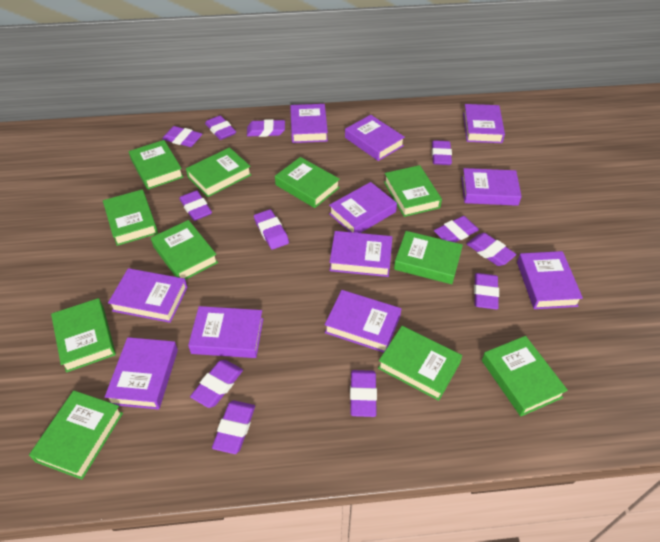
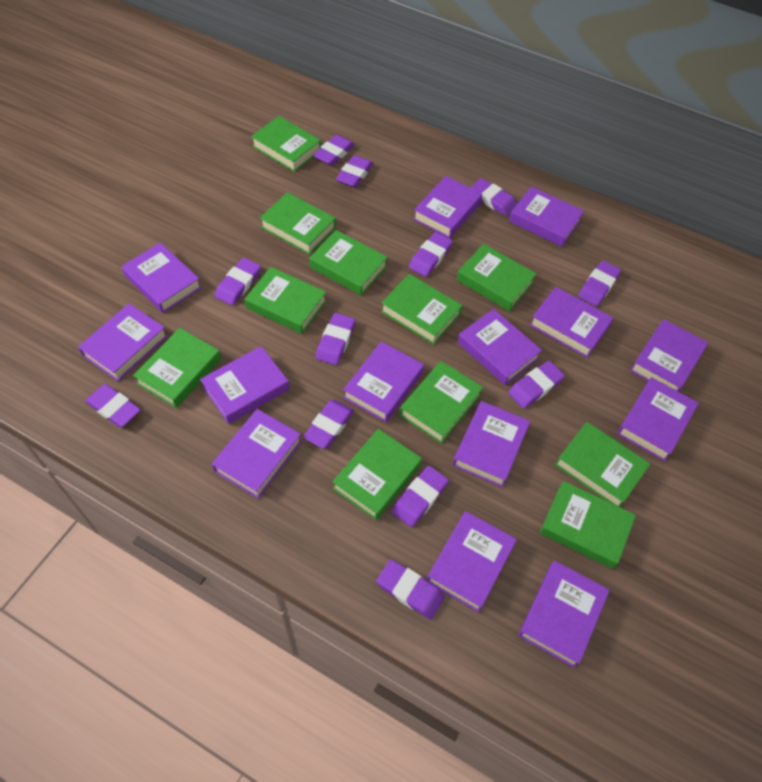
purple book: 11 -> 14

